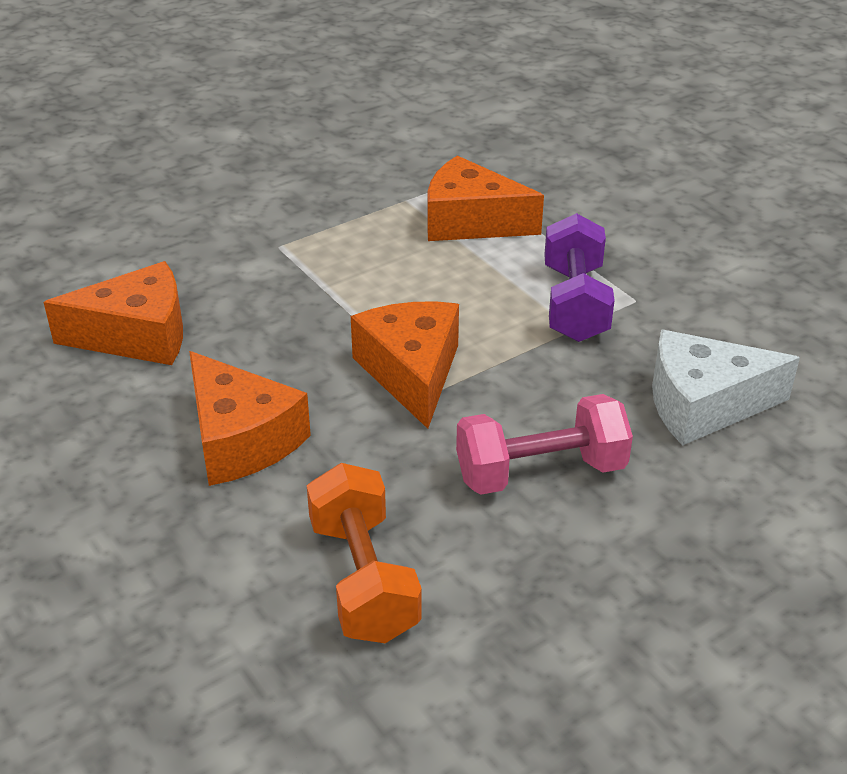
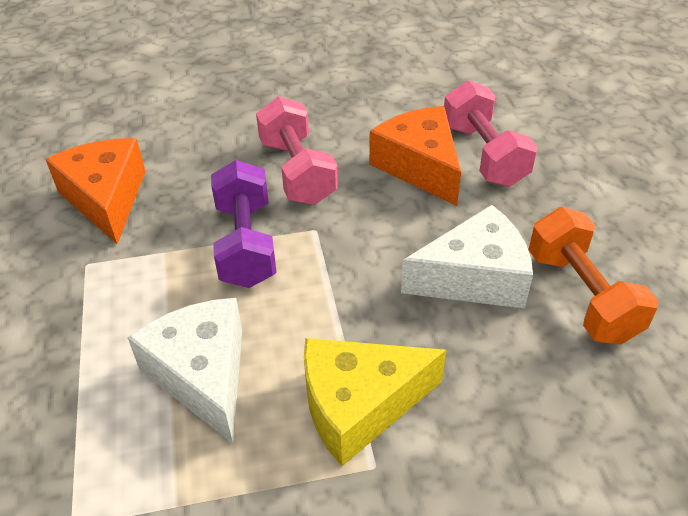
orange cheese: 4 -> 2
pink dumbbell: 1 -> 2
white cheese: 1 -> 2
yellow cheese: 0 -> 1

